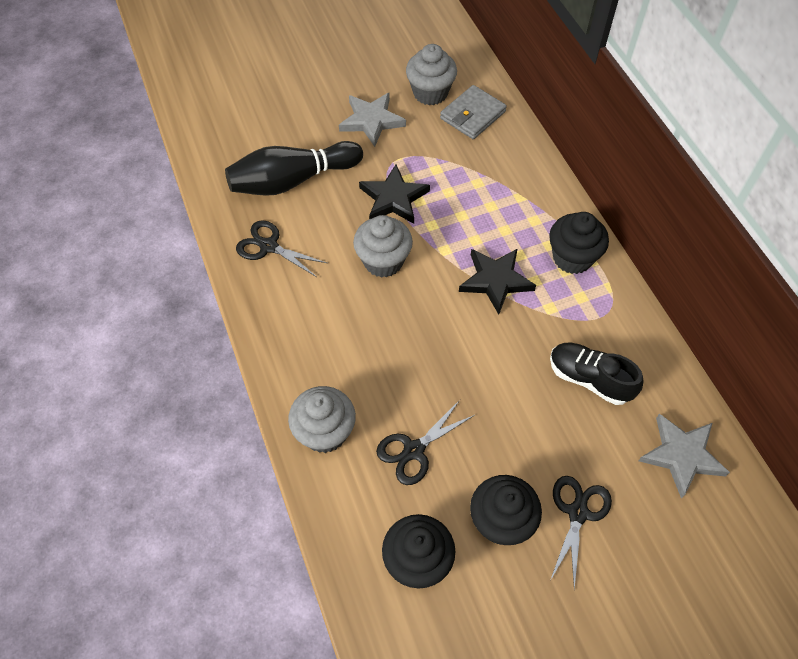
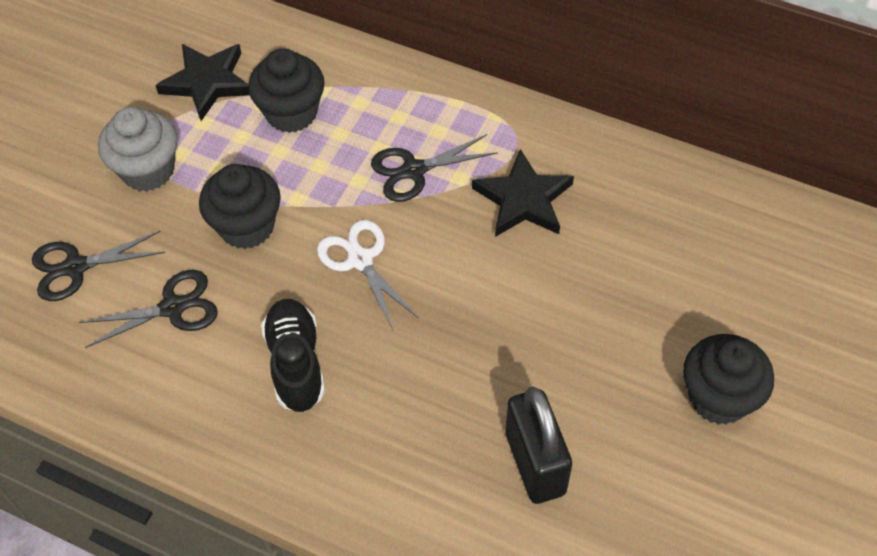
black bowling pin: 1 -> 0
black padlock: 0 -> 1
grey cupcake: 3 -> 1
grey star: 2 -> 0
grey wallet: 1 -> 0
white scissors: 0 -> 1

